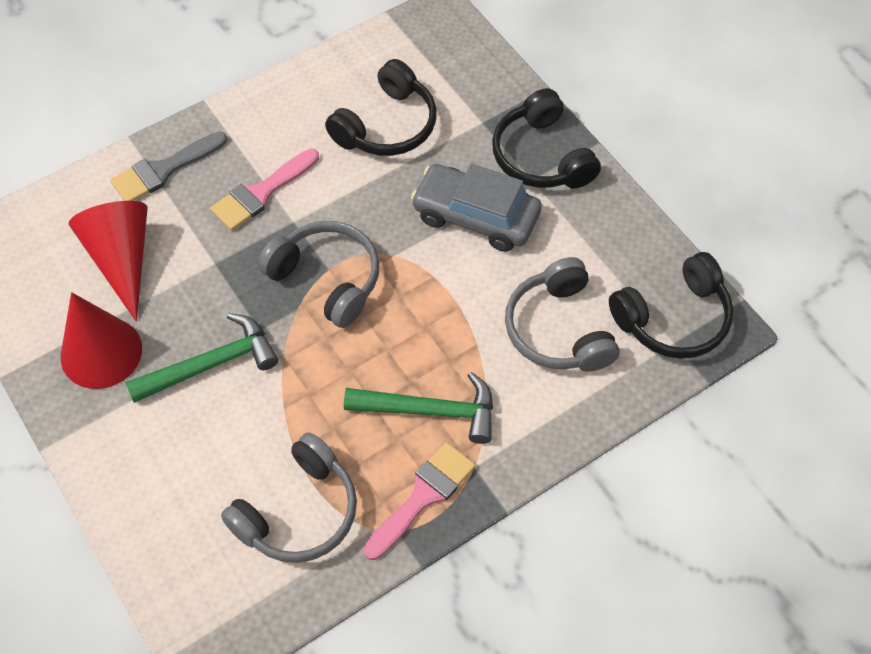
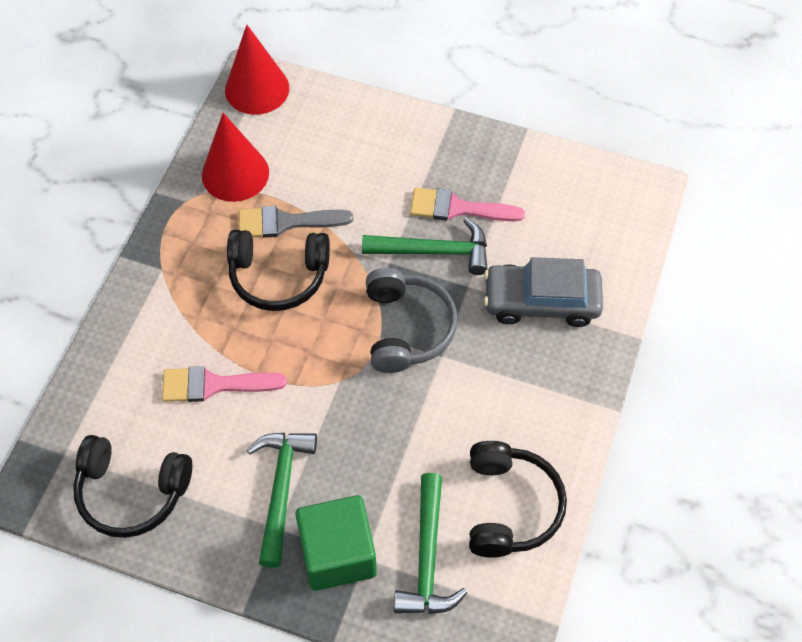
green cube: 0 -> 1
green hammer: 2 -> 3
grey headphones: 3 -> 1

